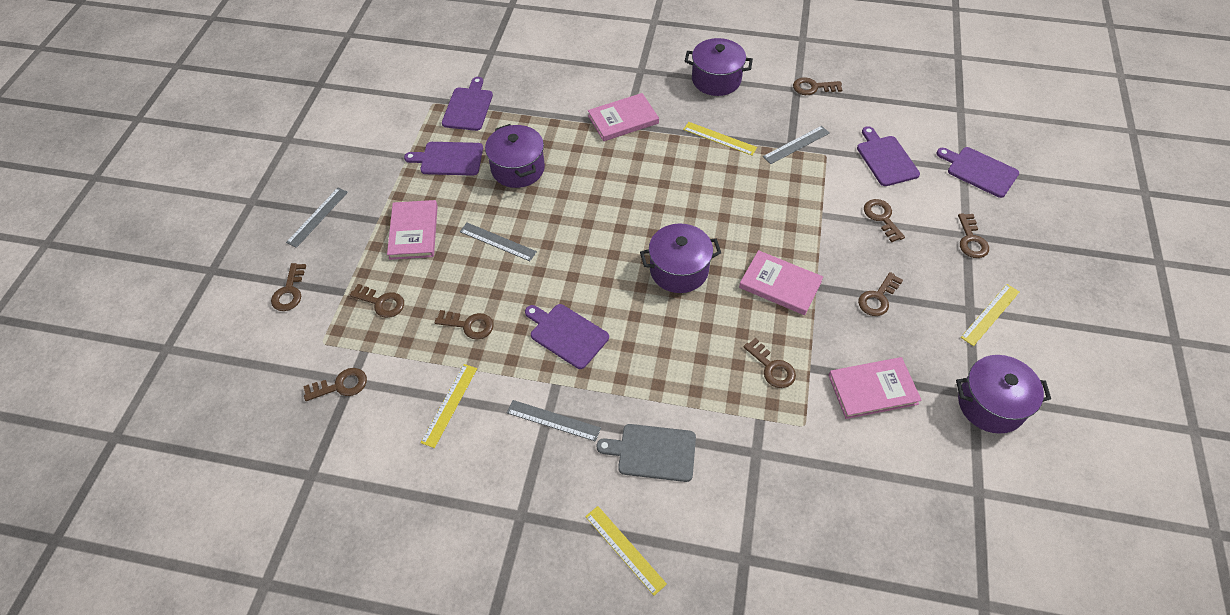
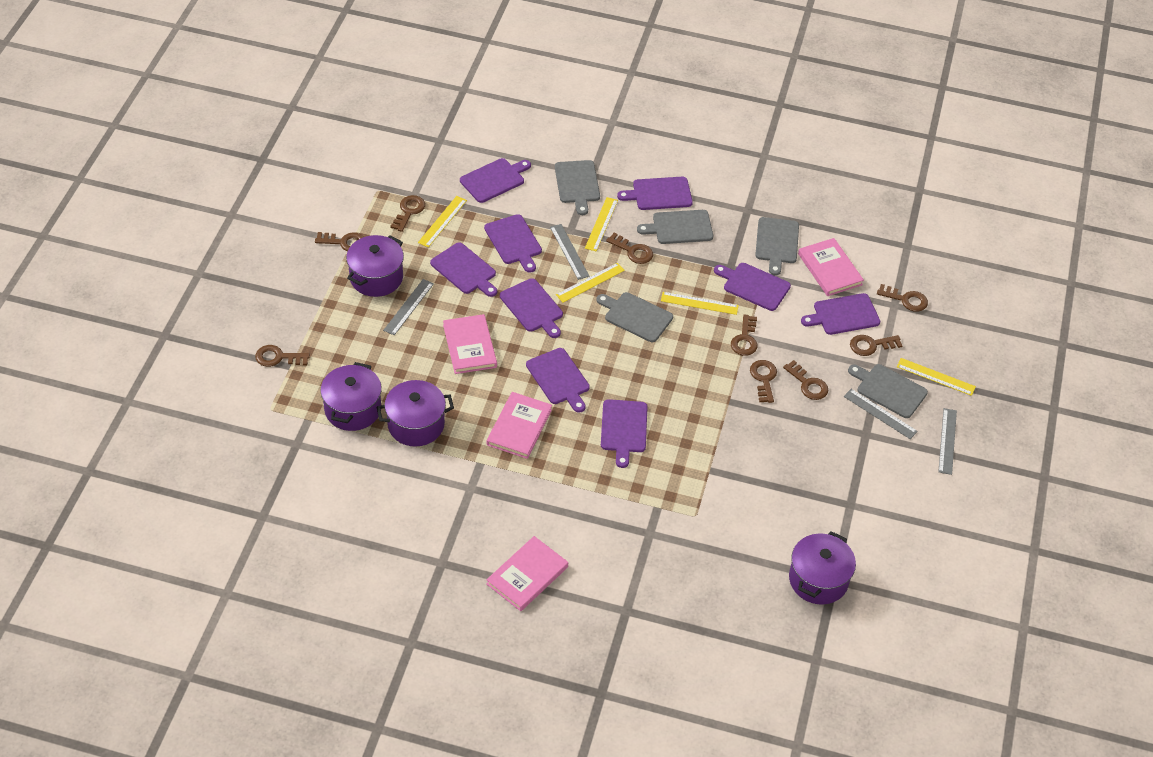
grey cutting board: 1 -> 5
purple cutting board: 5 -> 9
yellow ruler: 4 -> 5

